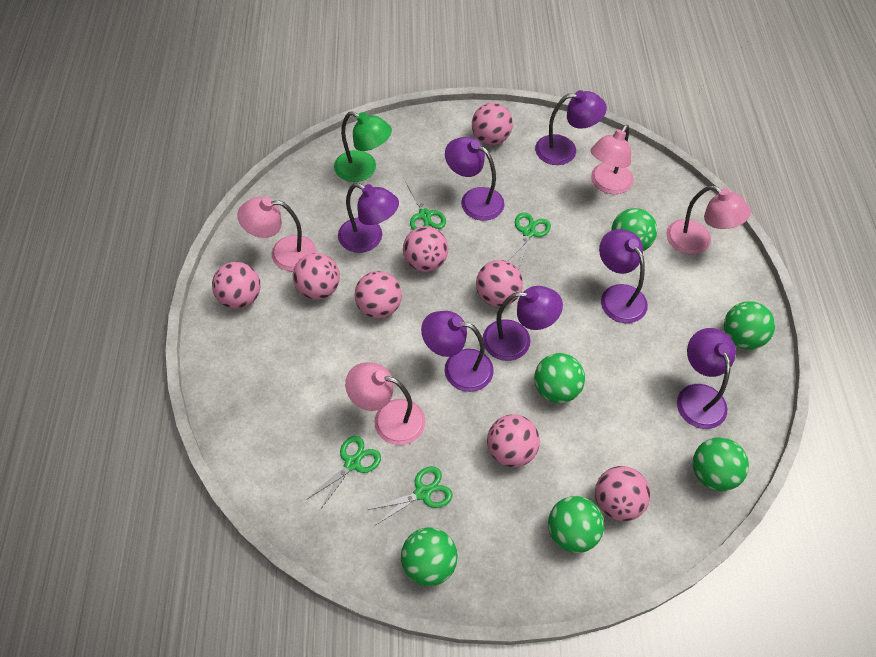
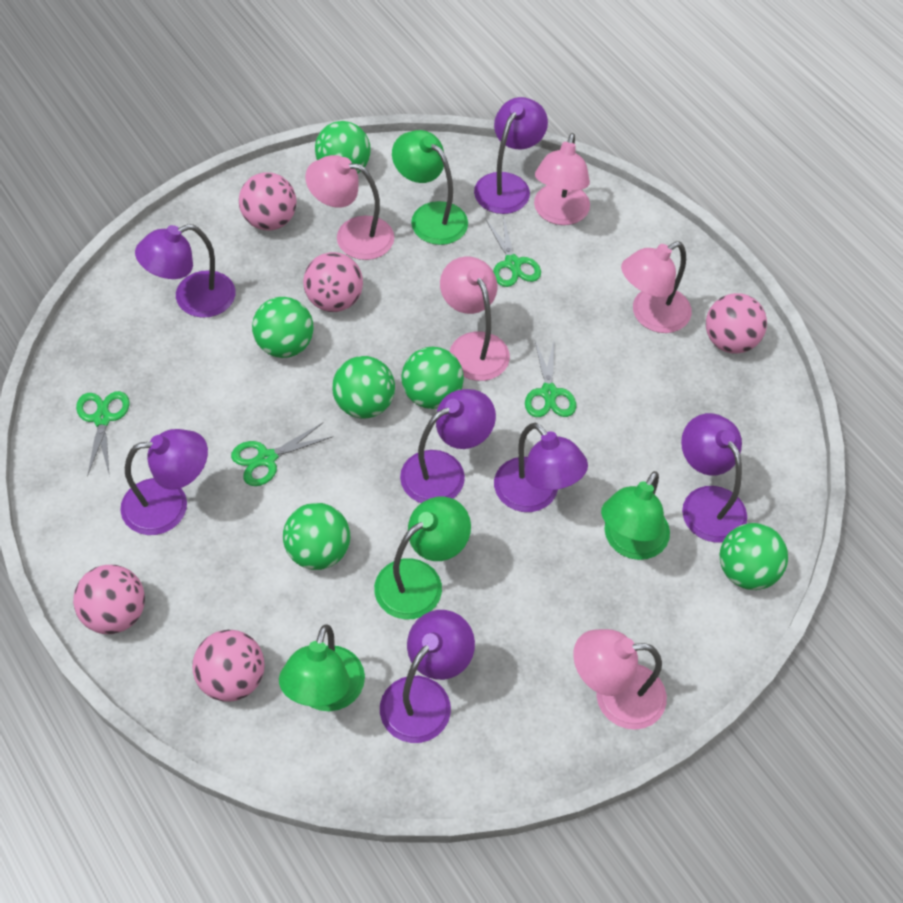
green lamp: 1 -> 4
pink ball: 8 -> 5
pink lamp: 4 -> 5

